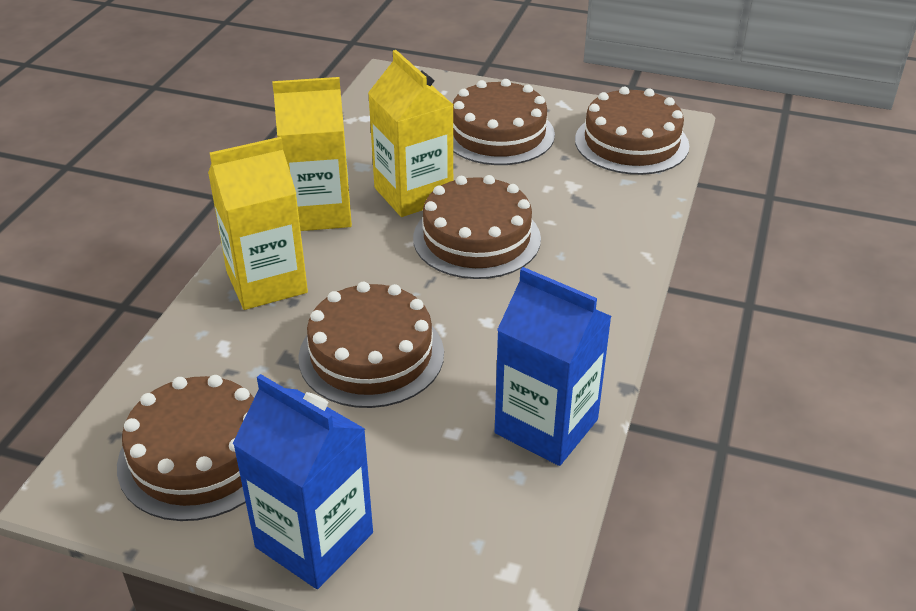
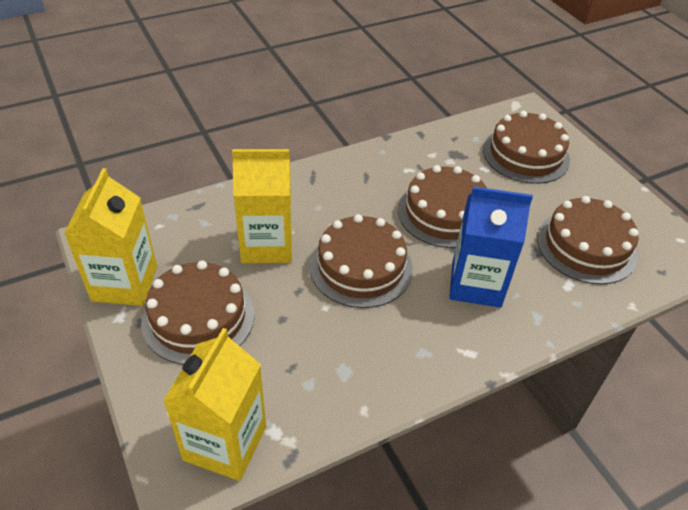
blue carton: 2 -> 1

